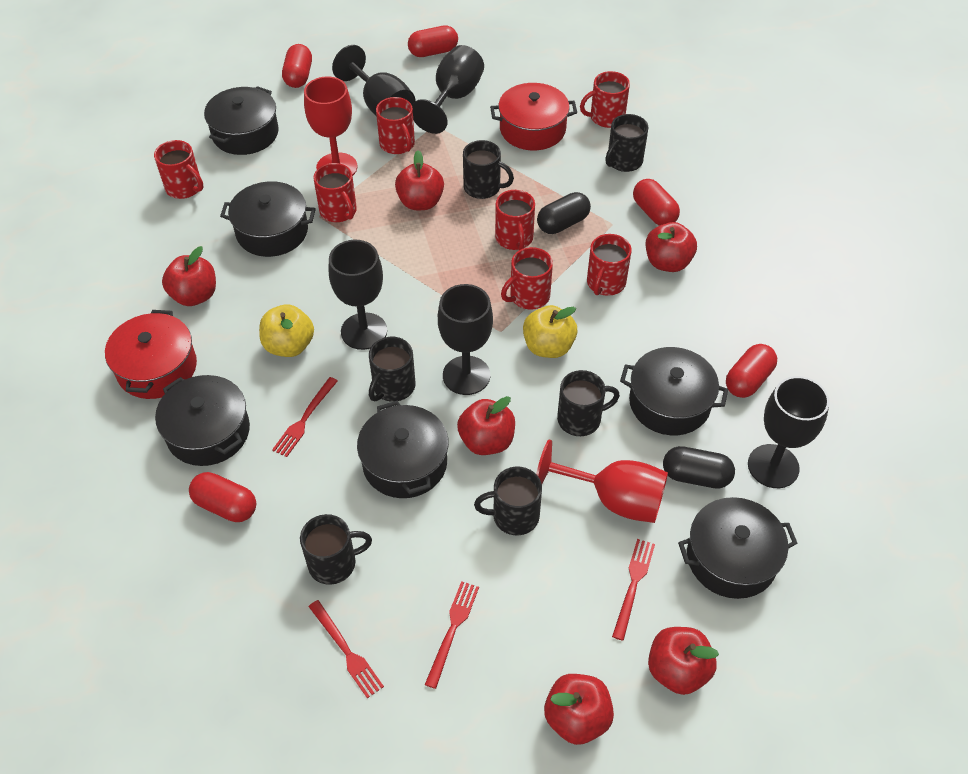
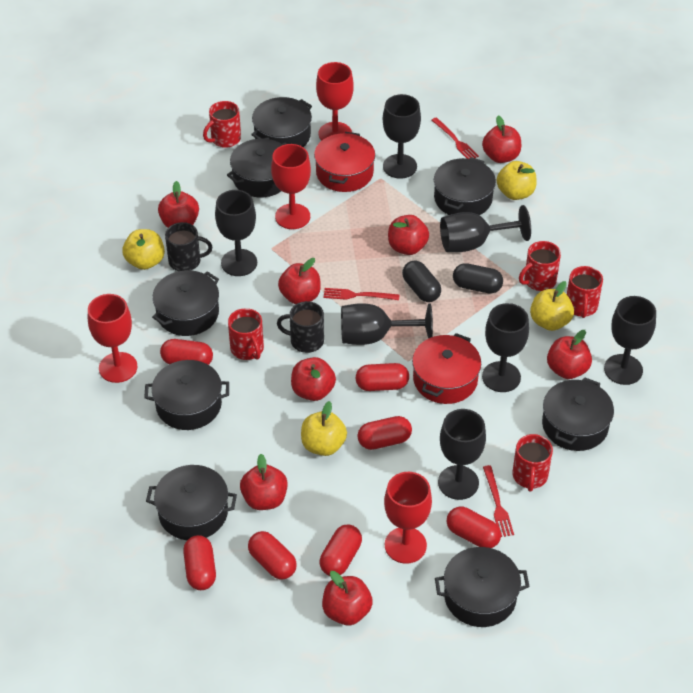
black goblet: 5 -> 7
black mug: 6 -> 2
black pot: 6 -> 8
red apple: 6 -> 8
red capsule: 5 -> 7
red fork: 4 -> 3
red goblet: 2 -> 4
red mug: 7 -> 5
yellow apple: 2 -> 4

